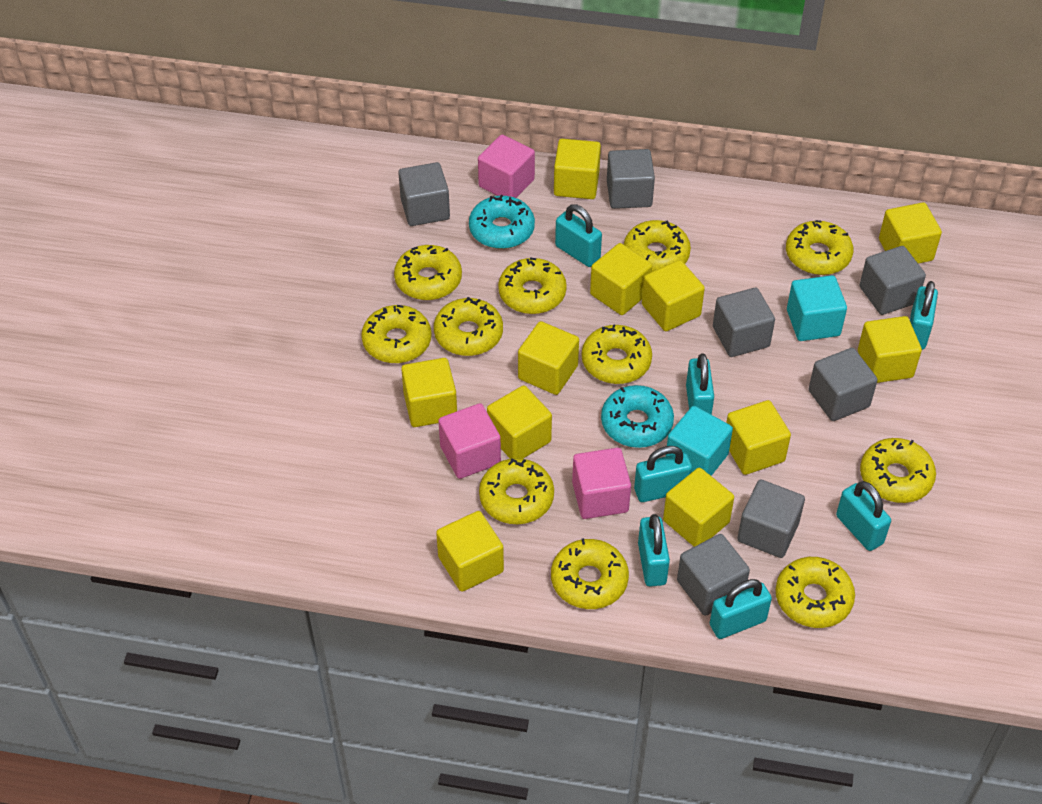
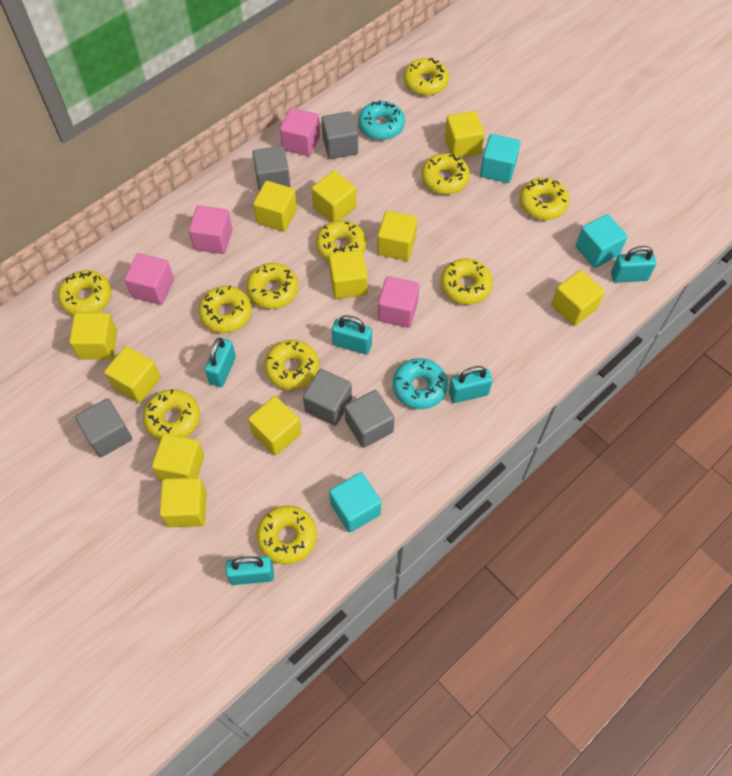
grey cube: 7 -> 5
pink cube: 3 -> 4
turquoise cube: 2 -> 3
turquoise padlock: 7 -> 5

